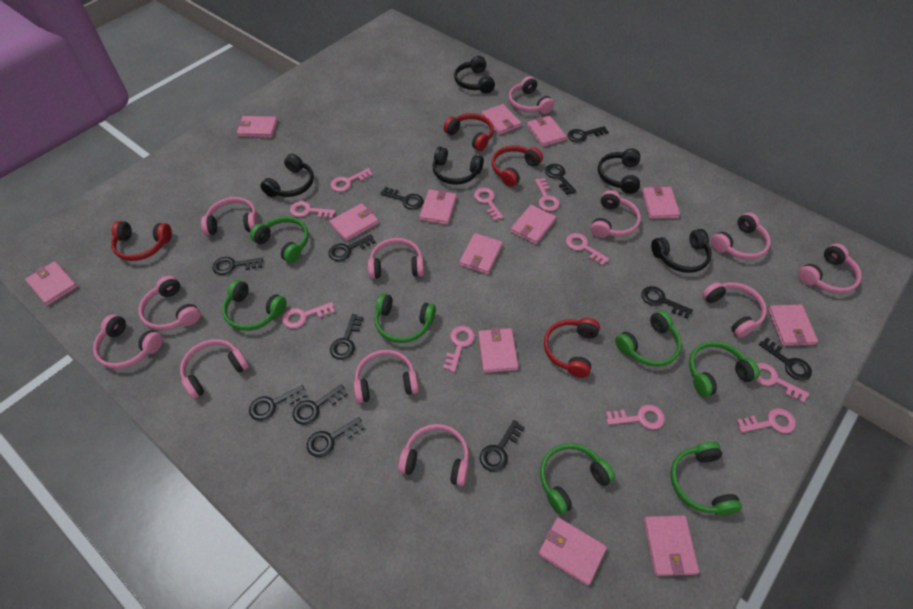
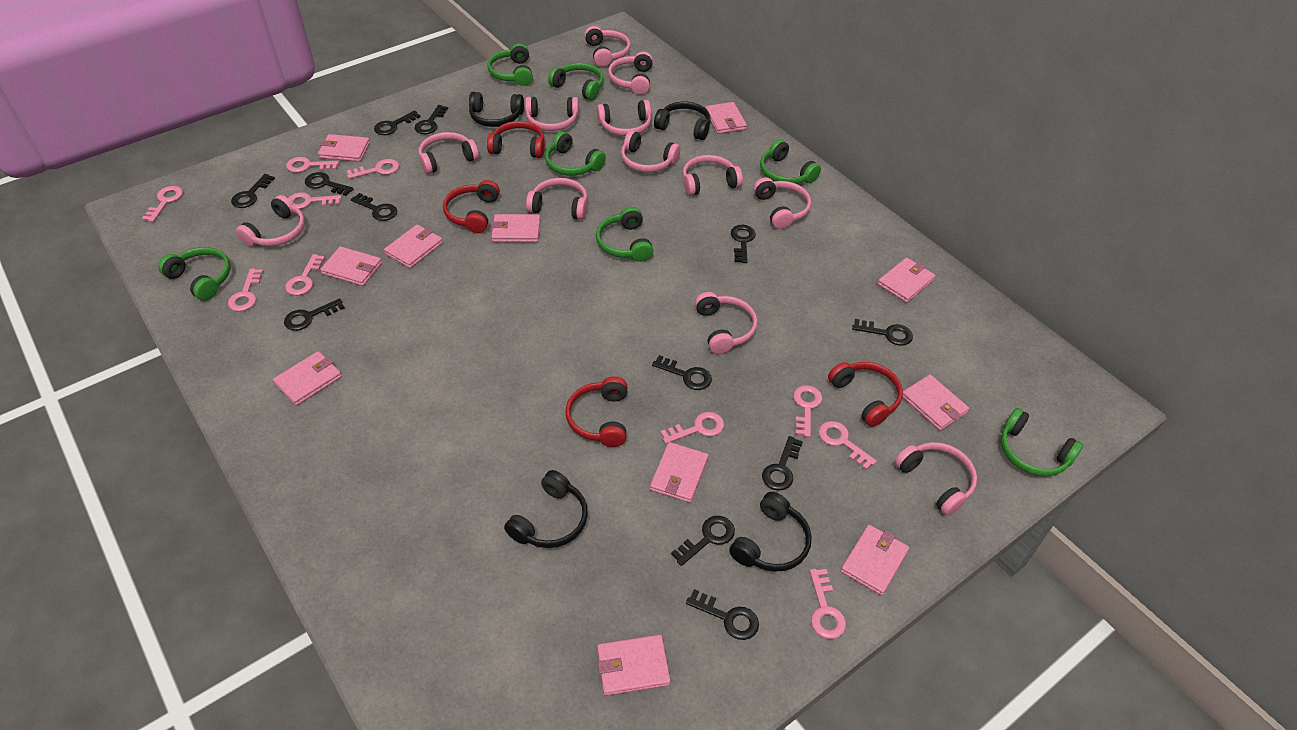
black headphones: 5 -> 4
pink wallet: 13 -> 11

